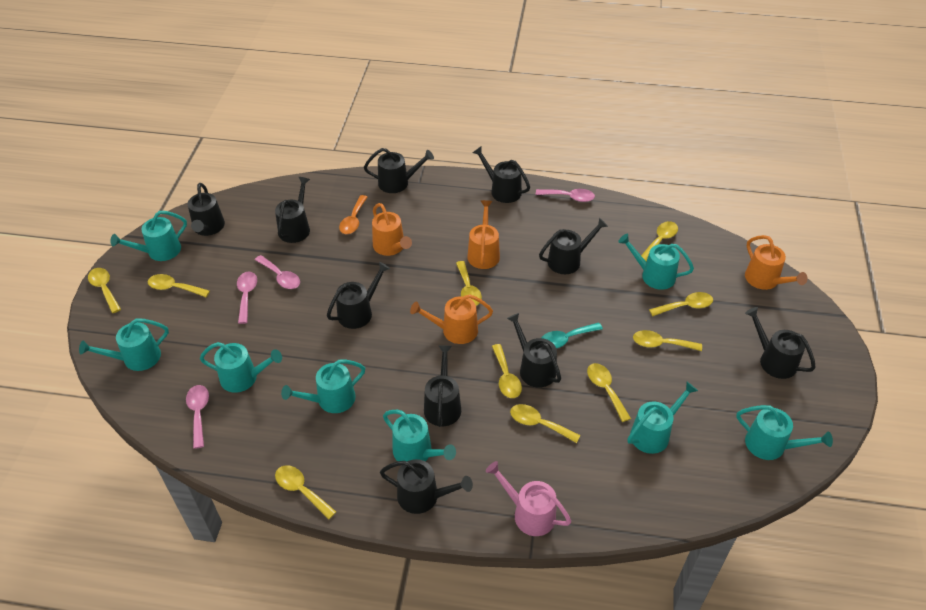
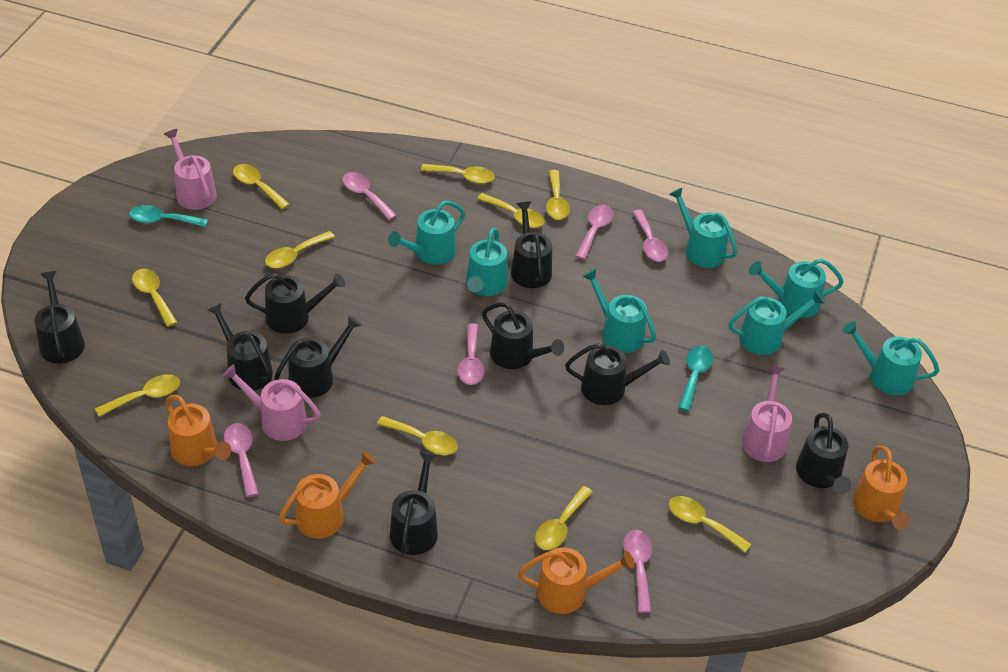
black watering can: 10 -> 9
orange spoon: 1 -> 0
pink spoon: 4 -> 6
pink watering can: 1 -> 3
turquoise spoon: 1 -> 2
turquoise watering can: 8 -> 7

